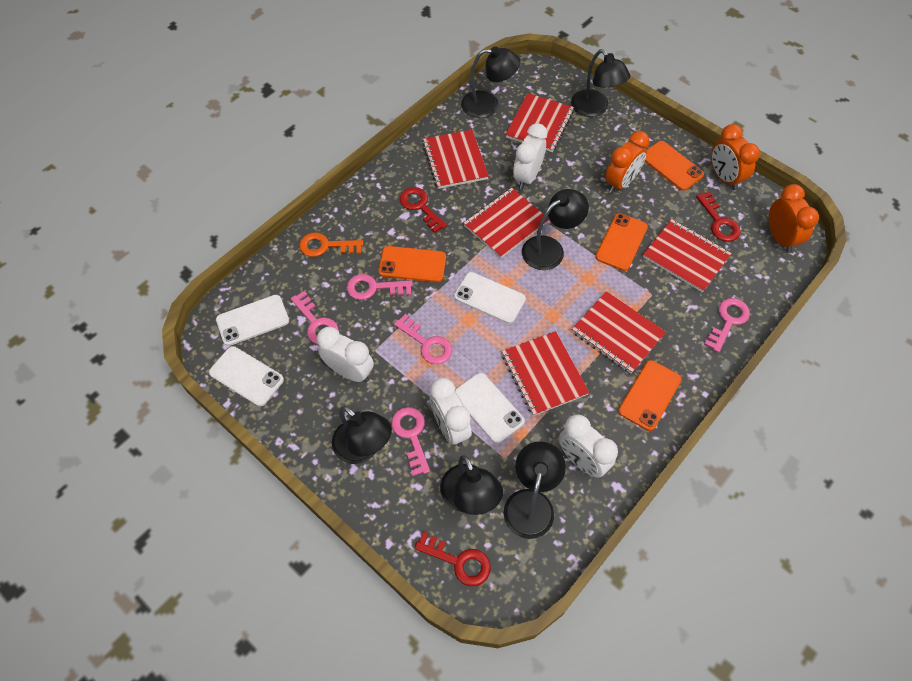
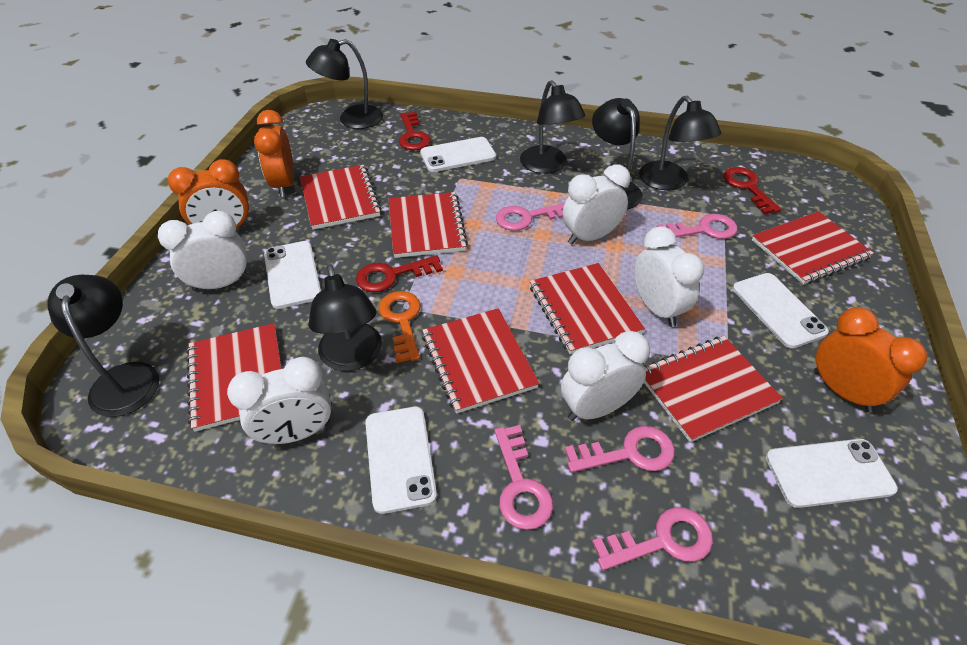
orange phone: 4 -> 0
red notebook: 6 -> 7
white clock: 4 -> 5
white phone: 4 -> 5

